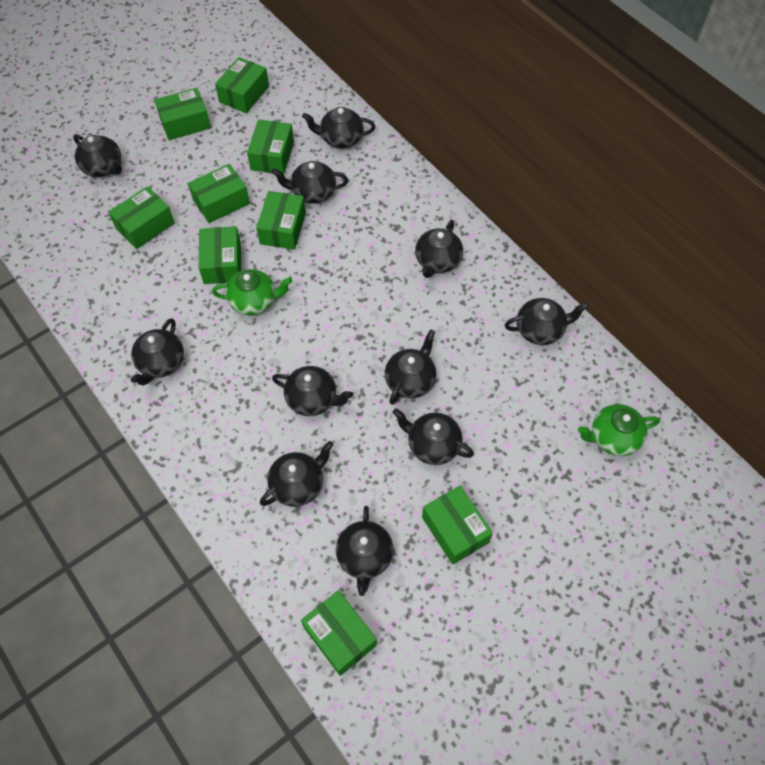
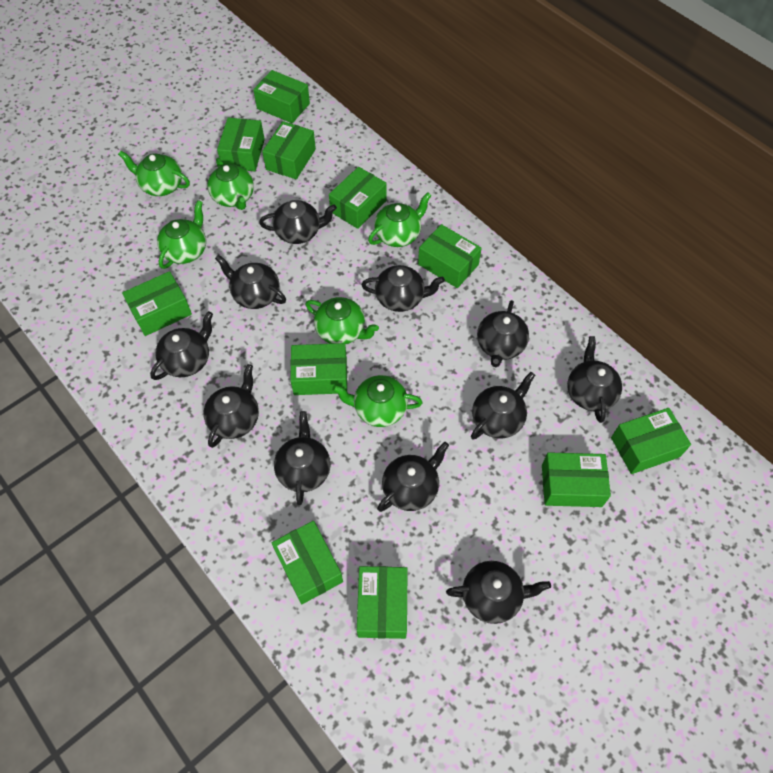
green box: 9 -> 11
green teapot: 2 -> 6

